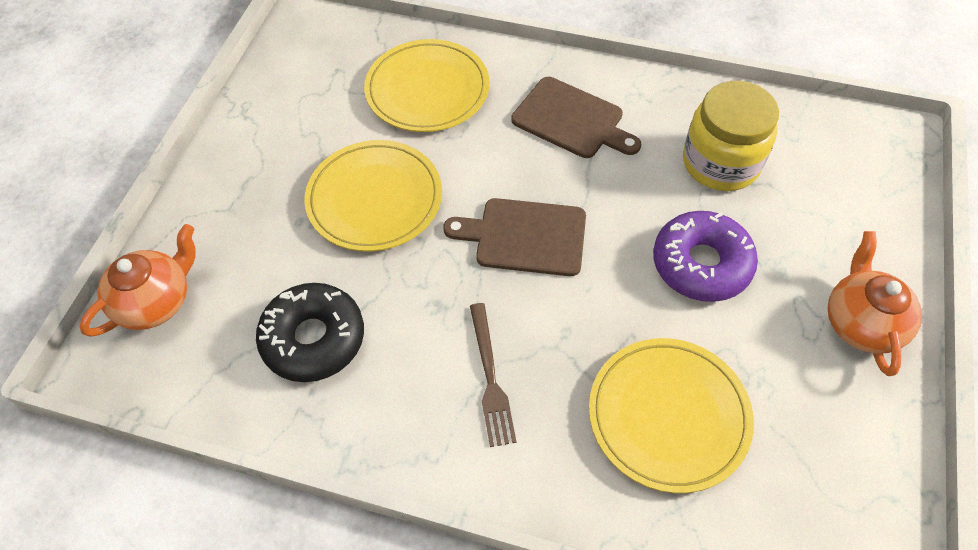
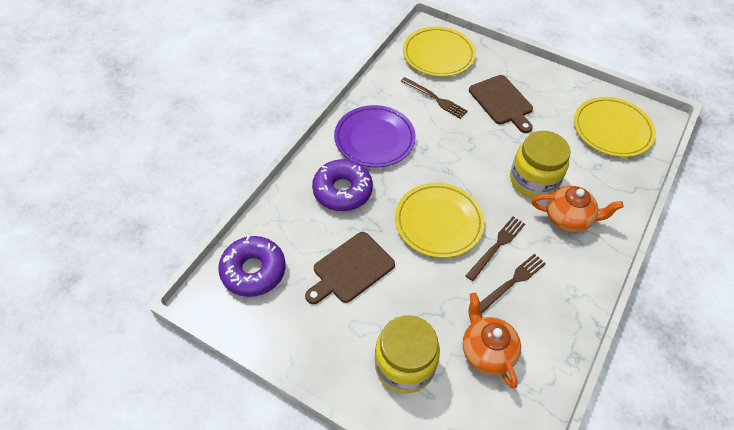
black donut: 1 -> 0
brown fork: 1 -> 3
purple donut: 1 -> 2
purple plate: 0 -> 1
yellow jar: 1 -> 2

